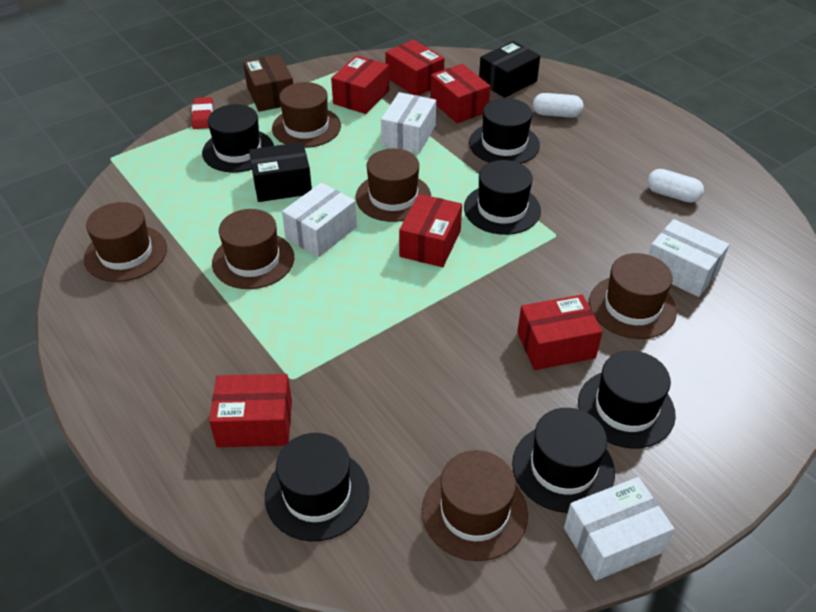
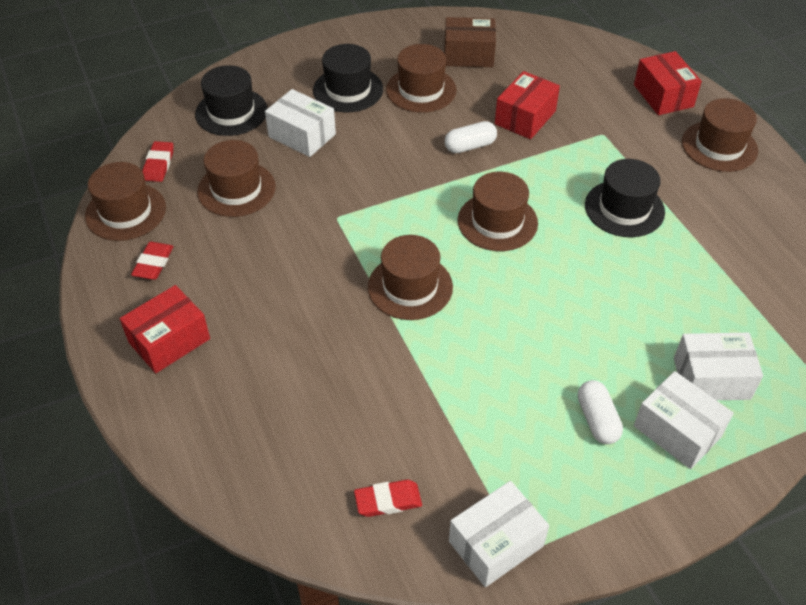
black box: 2 -> 0
black hat: 6 -> 3
red box: 6 -> 3
red eraser: 1 -> 3

